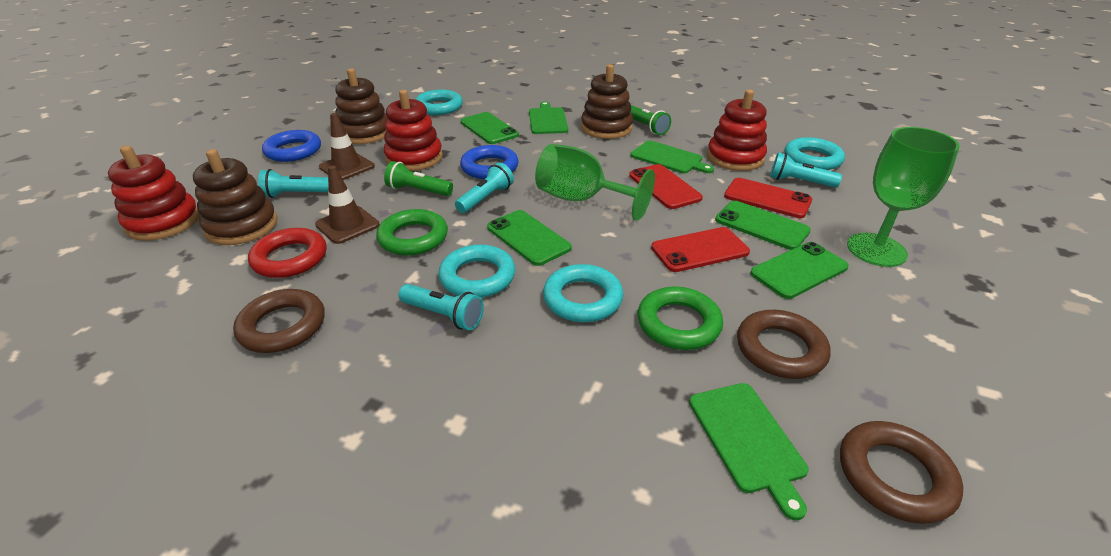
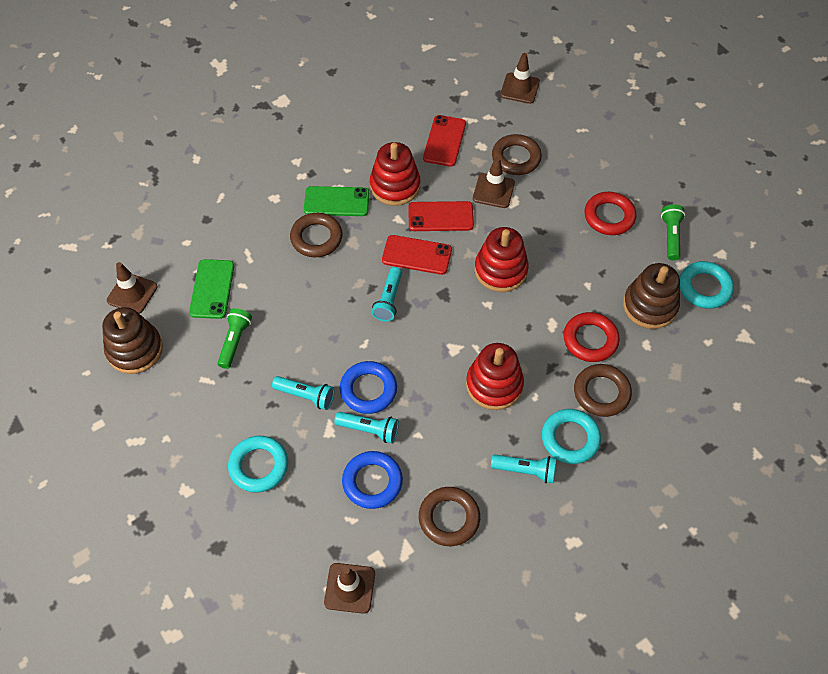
brown ring: 3 -> 4
brown stacking toy: 3 -> 2
brown traffic cone: 2 -> 4
green cutting board: 3 -> 0
green goblet: 2 -> 0
green phone: 4 -> 2
green ring: 2 -> 0
red ring: 1 -> 2
turquoise ring: 4 -> 3

